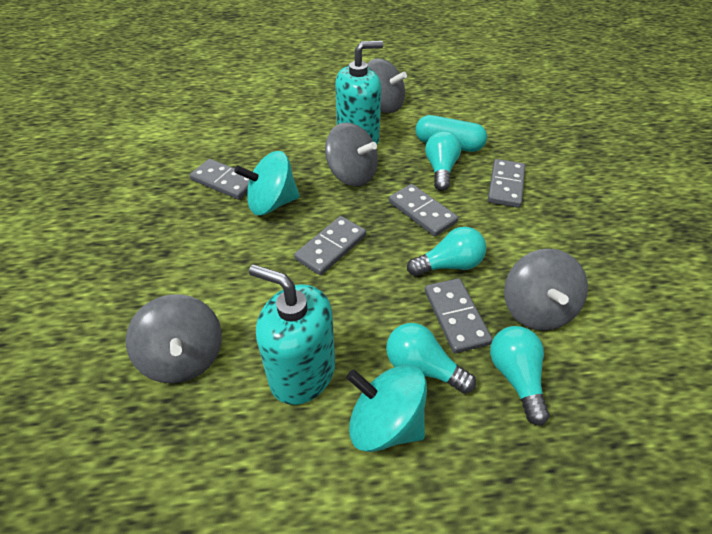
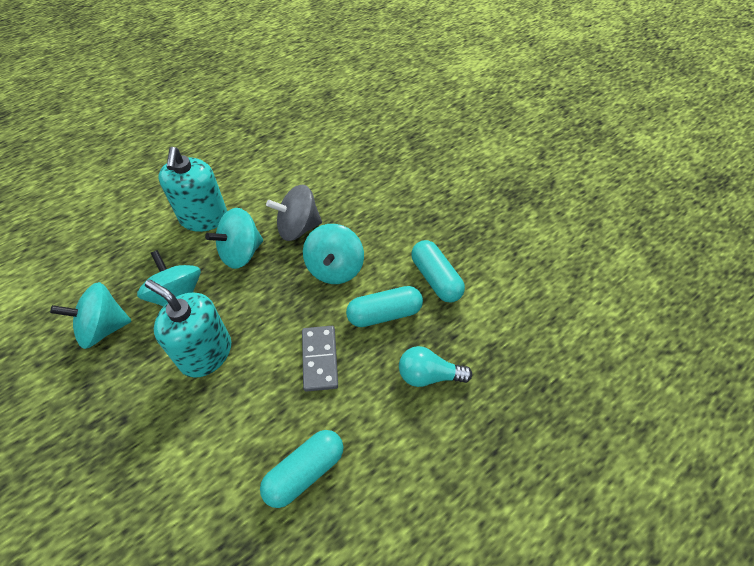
grey domino: 5 -> 1
grey spinning top: 4 -> 1
turquoise capsule: 1 -> 3
turquoise light bulb: 4 -> 1
turquoise spinning top: 2 -> 4

